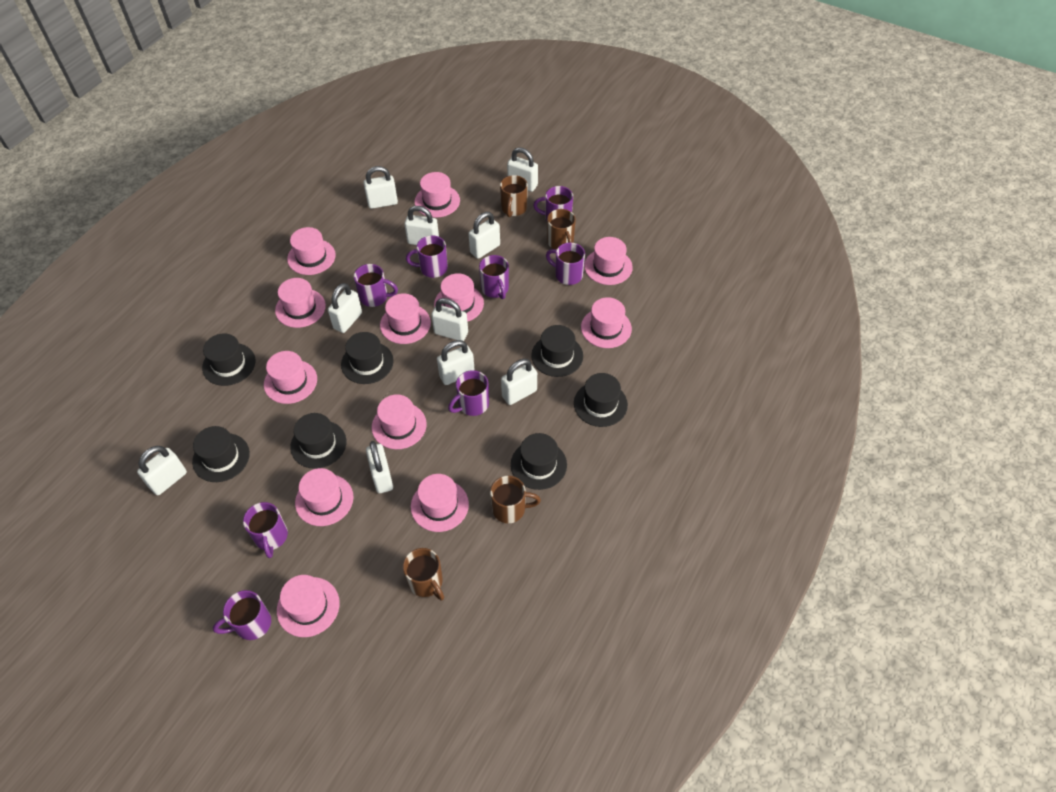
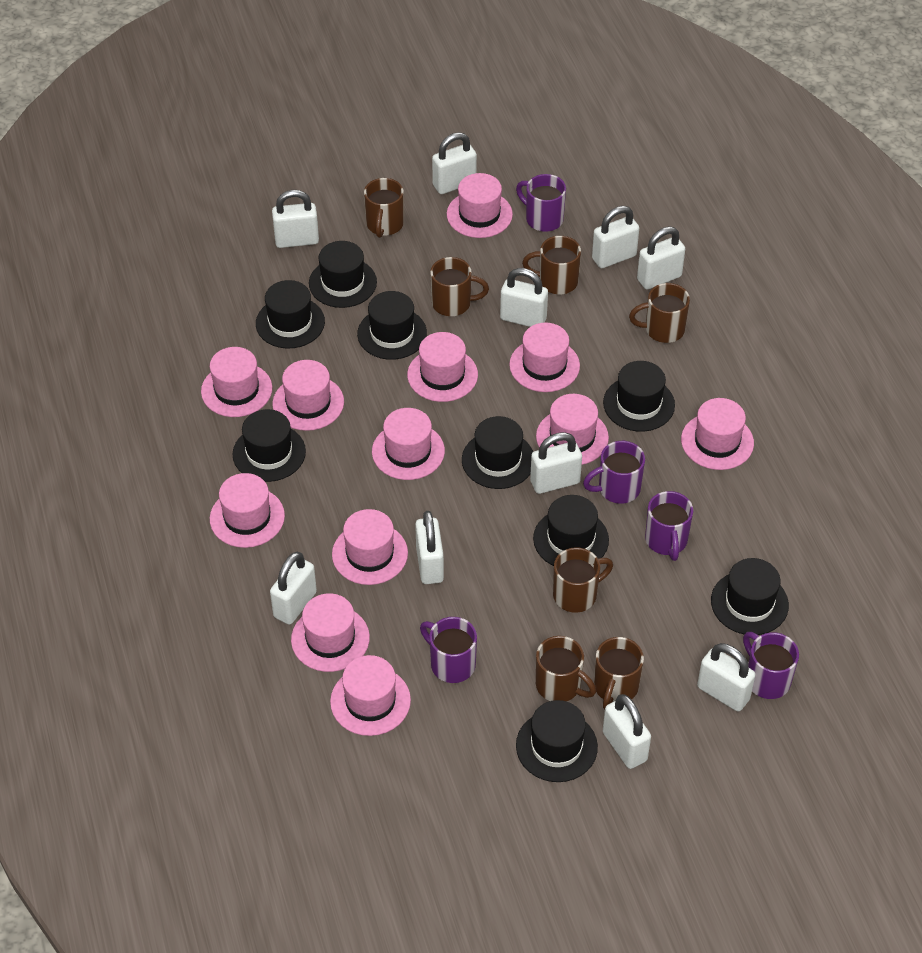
black hat: 7 -> 9
brown mug: 4 -> 7
purple mug: 8 -> 5

